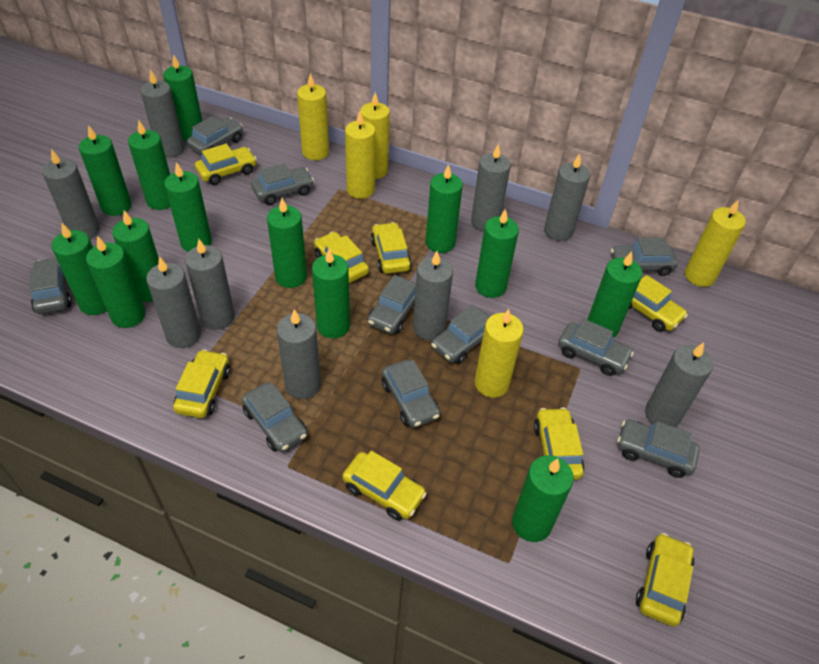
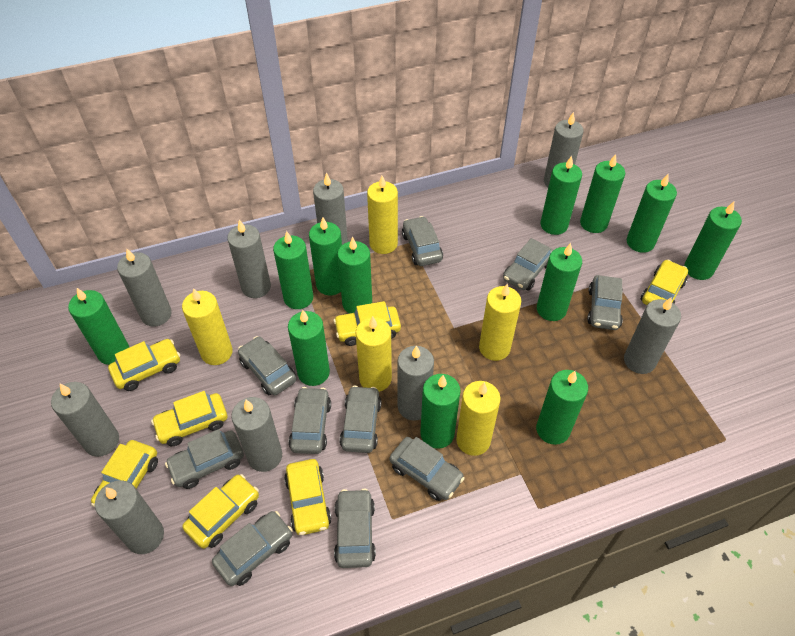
green candle: 13 -> 12
yellow car: 8 -> 7

